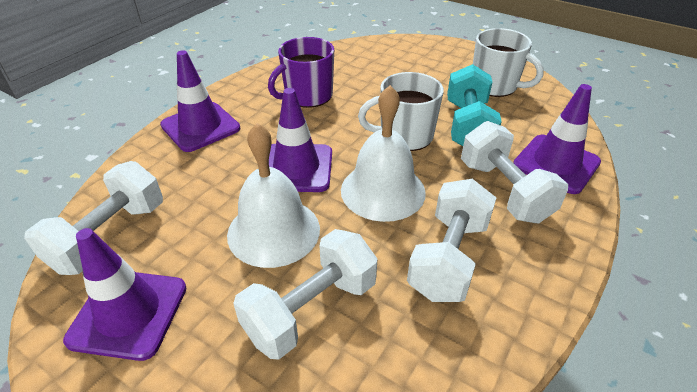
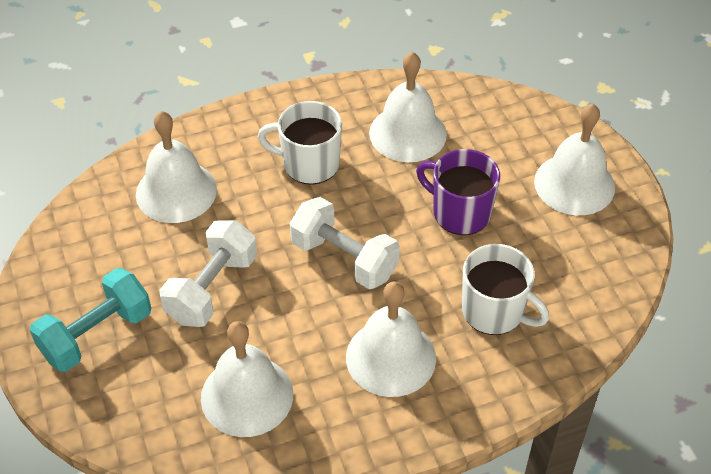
purple traffic cone: 4 -> 0
white bell: 2 -> 5
white dumbbell: 4 -> 2

